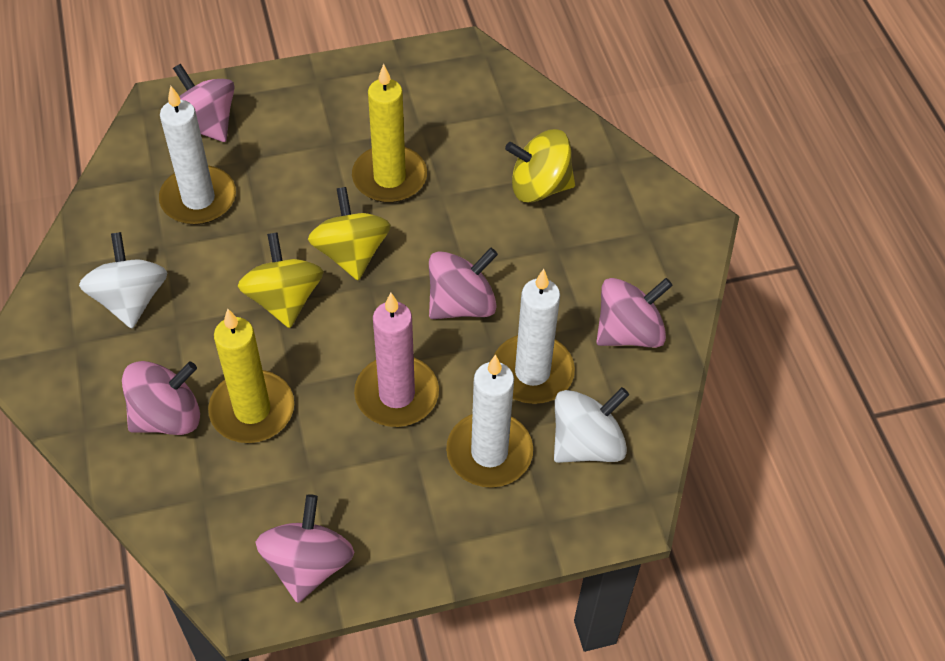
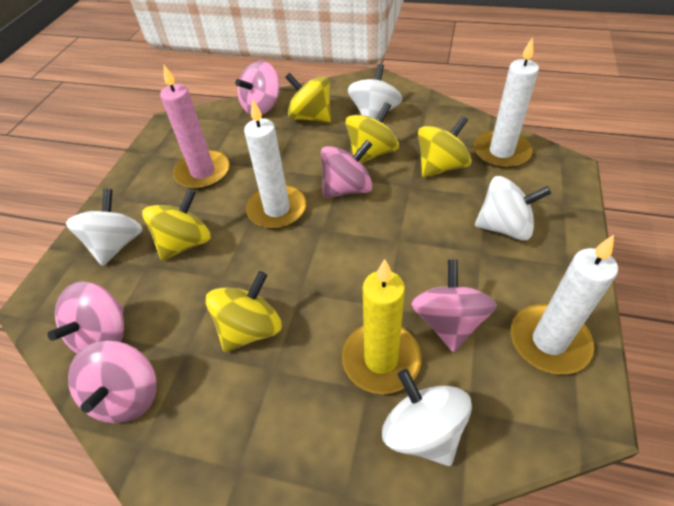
white spinning top: 2 -> 4
yellow candle: 2 -> 1
yellow spinning top: 3 -> 5

